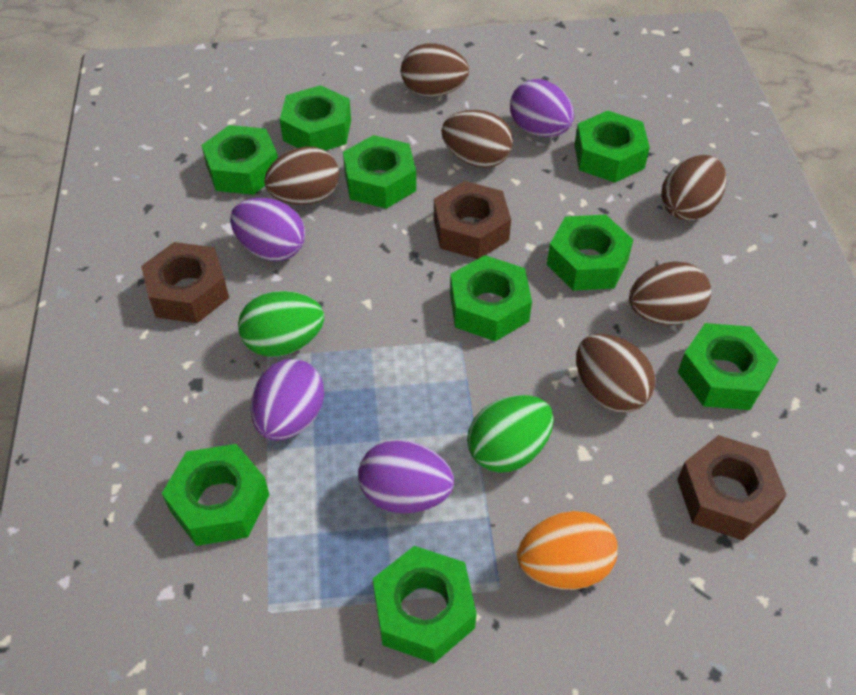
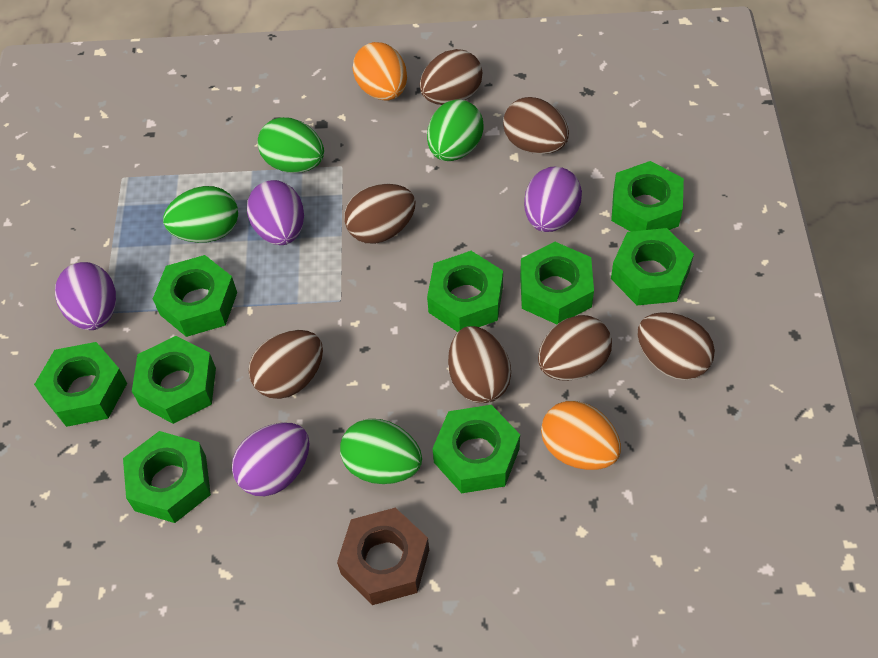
brown egg: 6 -> 7
brown nut: 3 -> 1
green egg: 2 -> 4
orange egg: 1 -> 2

